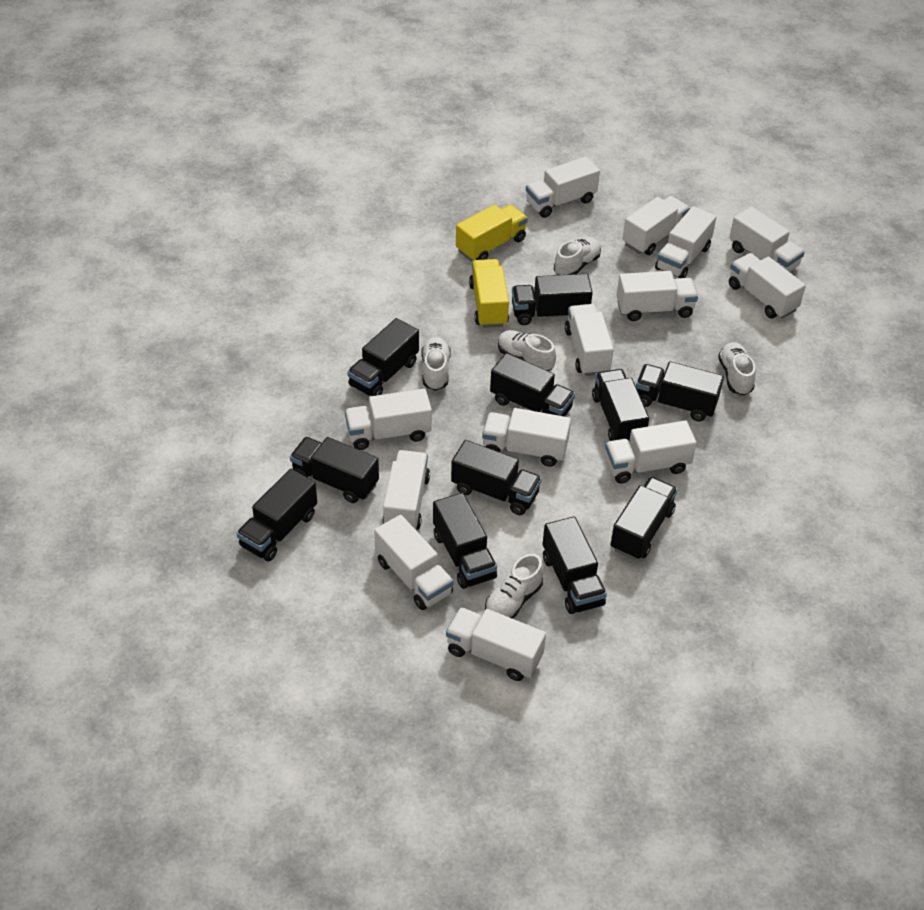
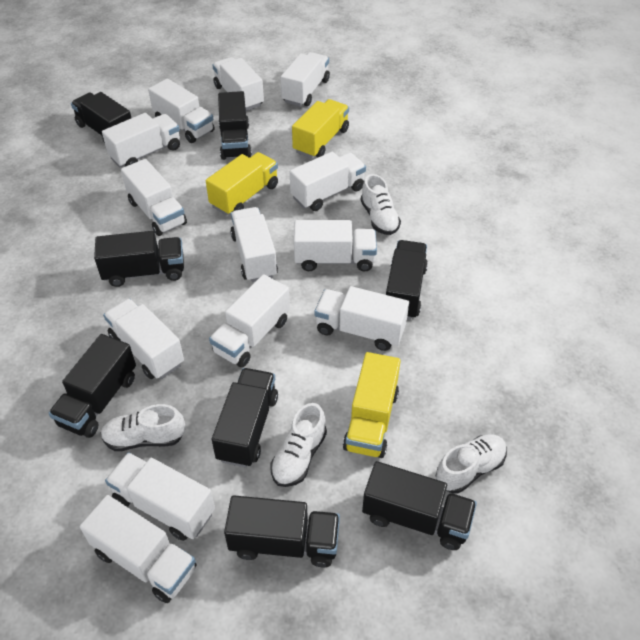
black truck: 11 -> 8
white shoe: 5 -> 4
yellow truck: 2 -> 3

